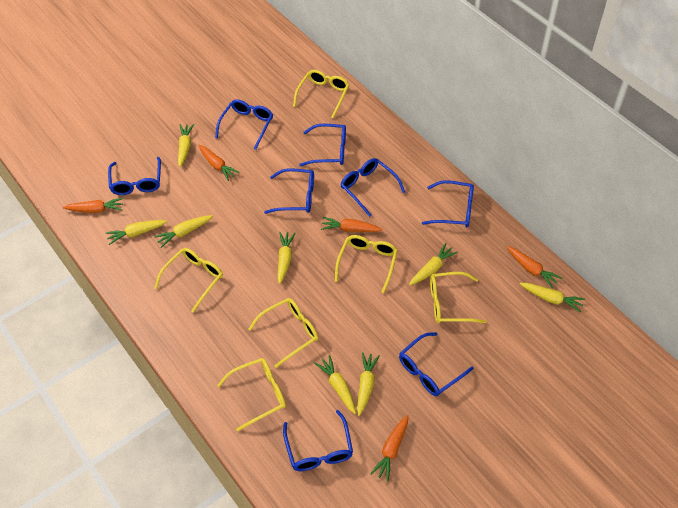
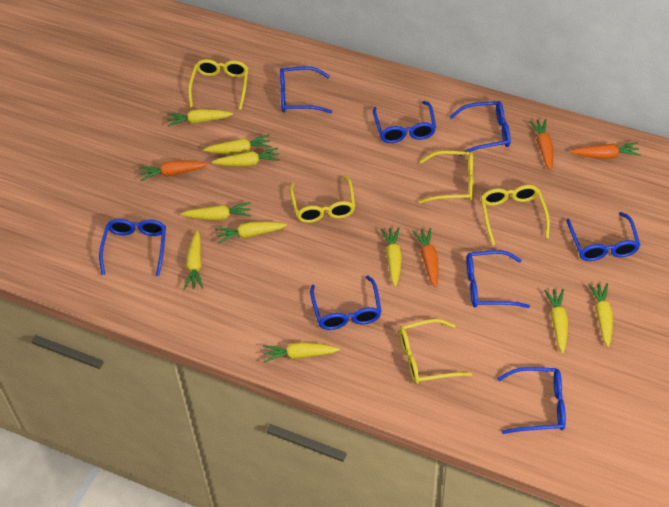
orange carrot: 5 -> 4
yellow carrot: 8 -> 10
yellow glasses: 6 -> 5

